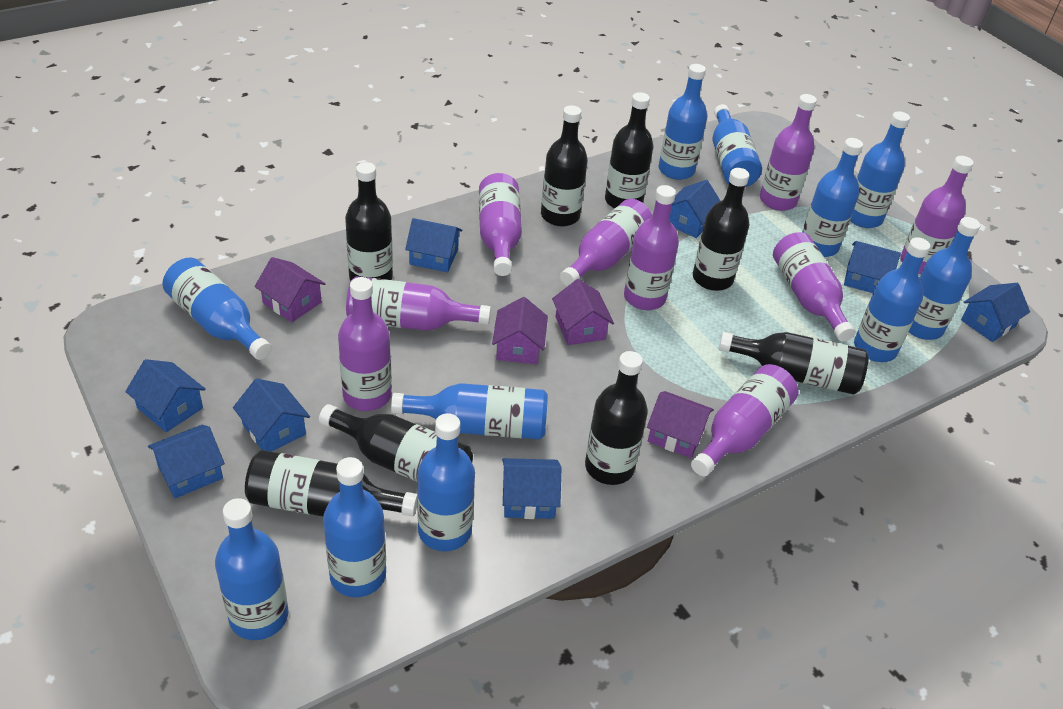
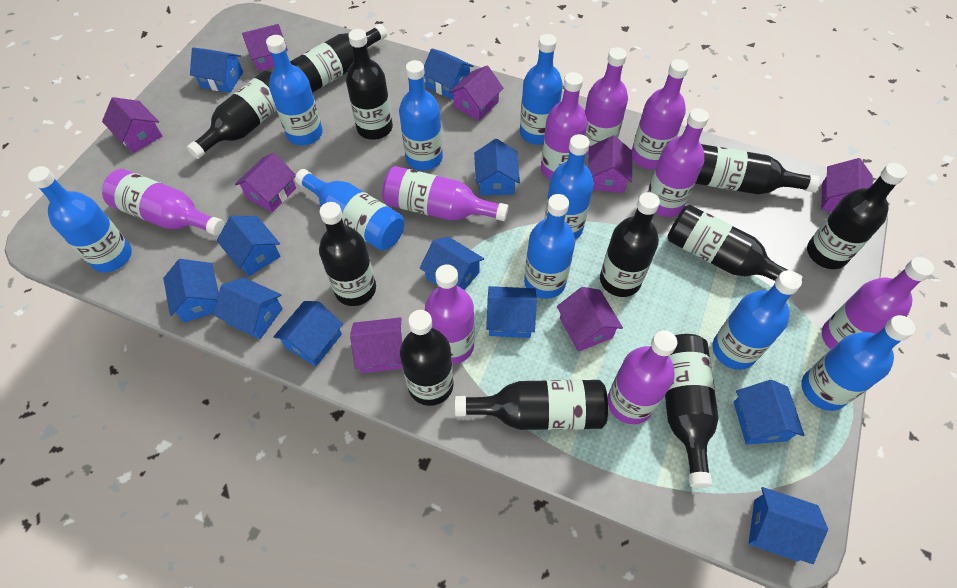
black bottle: 8 -> 11
blue bottle: 11 -> 9
blue house: 8 -> 11
purple house: 4 -> 8

